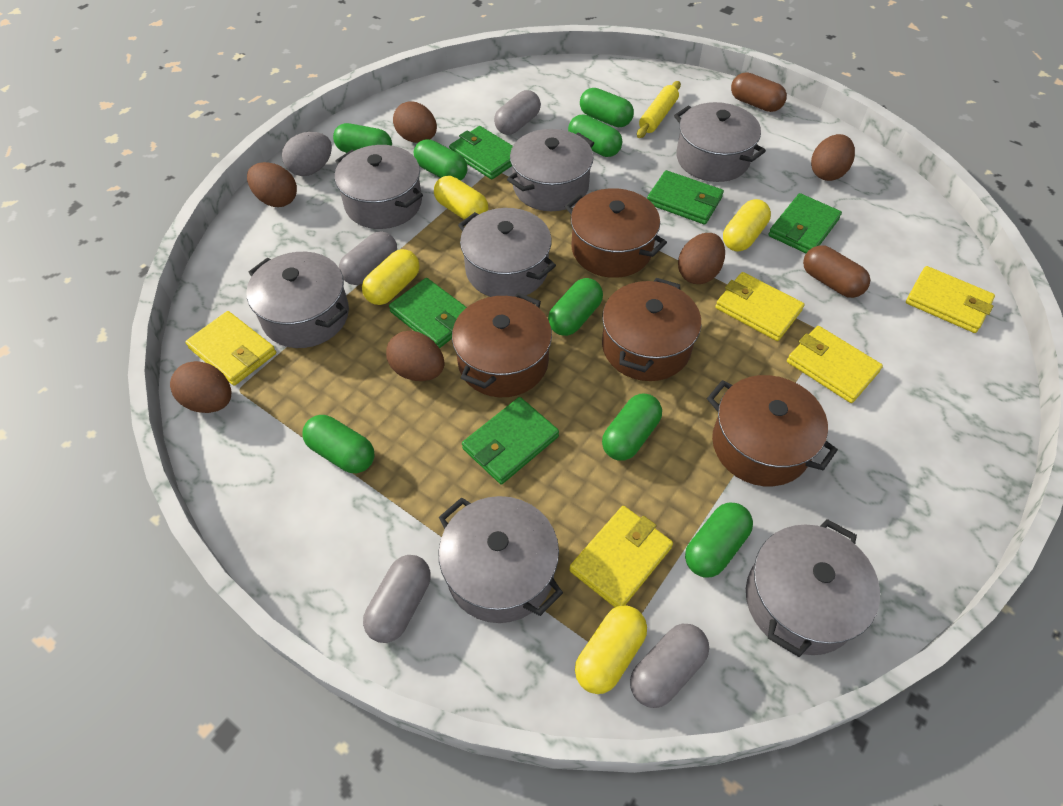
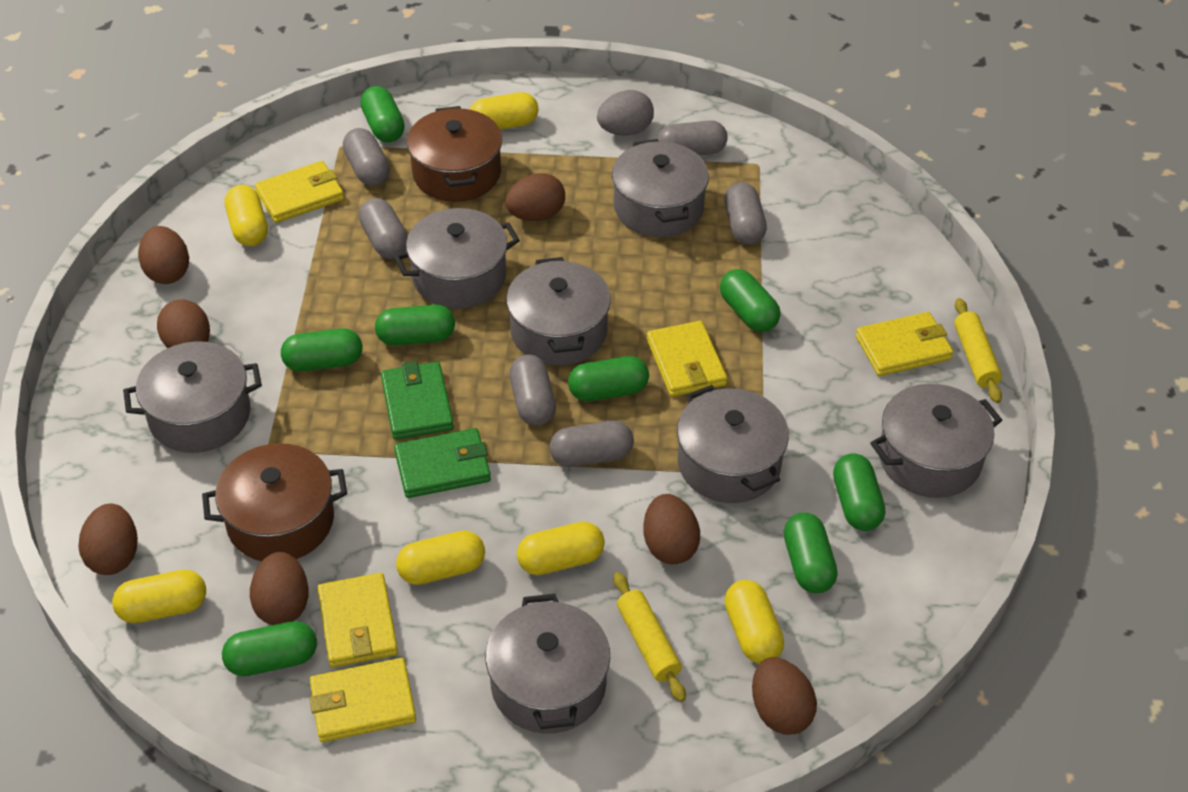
brown capsule: 2 -> 0
brown egg: 6 -> 7
brown pot: 4 -> 2
green wallet: 5 -> 2
grey capsule: 4 -> 6
yellow capsule: 4 -> 6
yellow rolling pin: 1 -> 2

